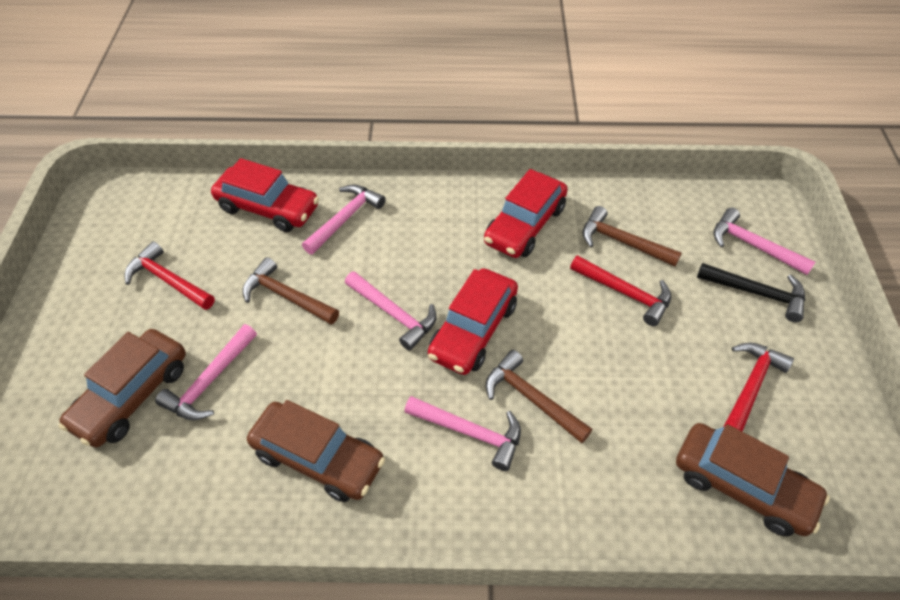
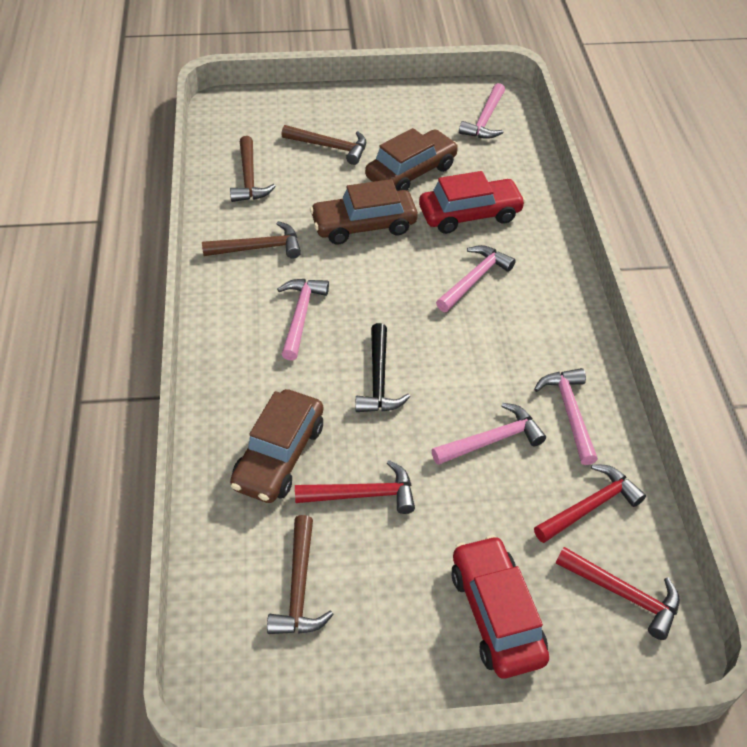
brown hammer: 3 -> 4
red car: 3 -> 2

